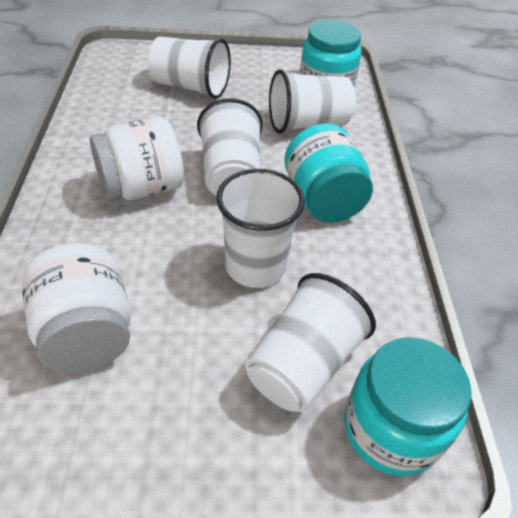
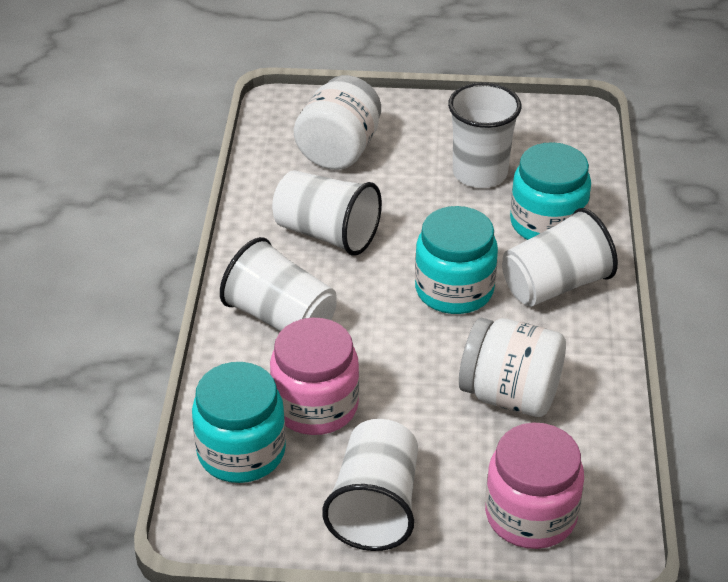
pink jar: 0 -> 2

